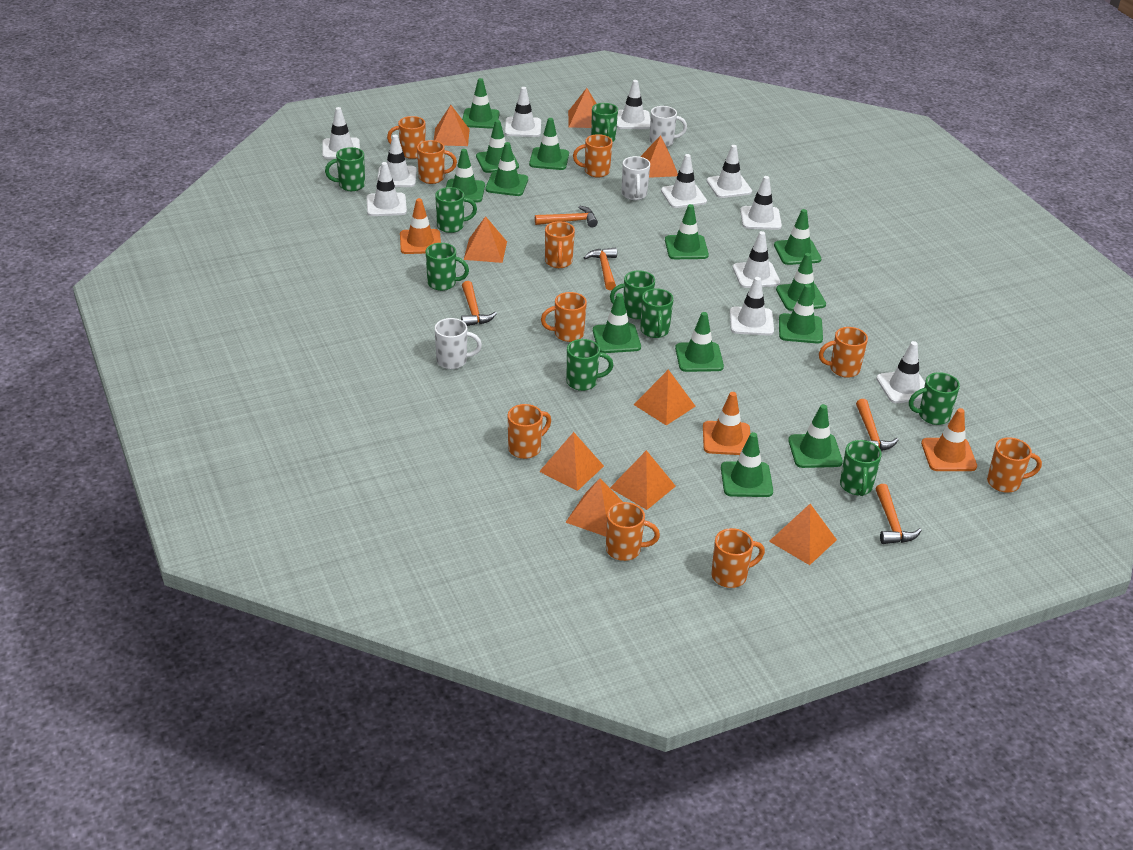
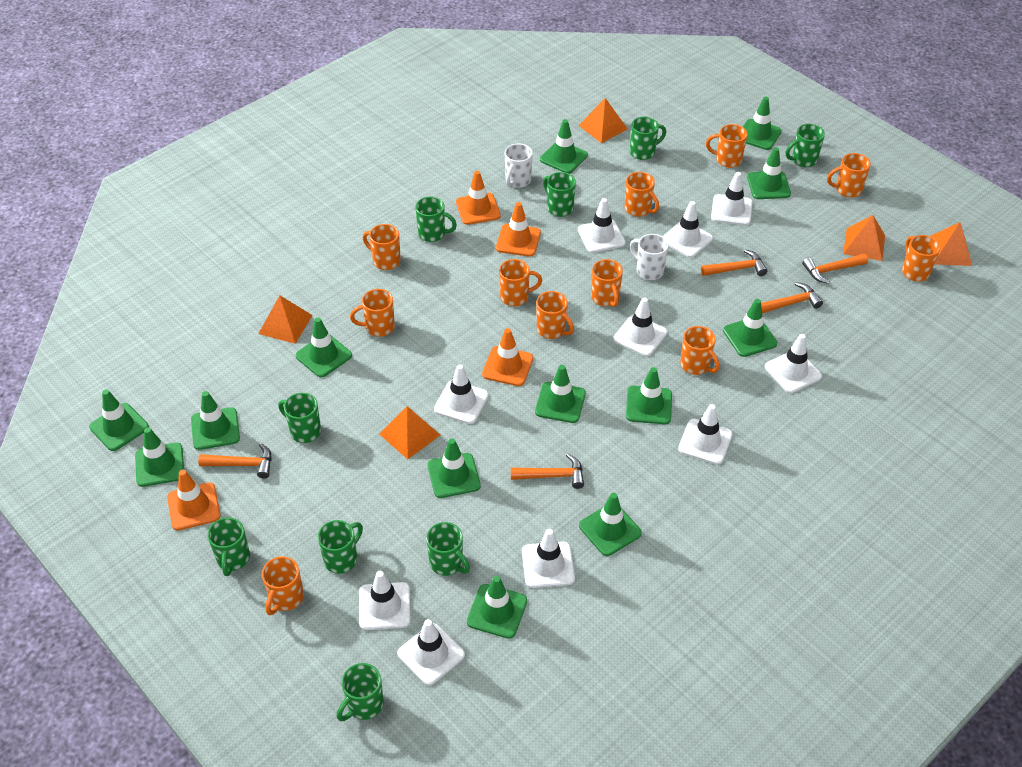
orange mug: 10 -> 11
orange pyramid: 9 -> 5
orange traffic cone: 3 -> 4
white mug: 3 -> 2
white traffic cone: 11 -> 10

